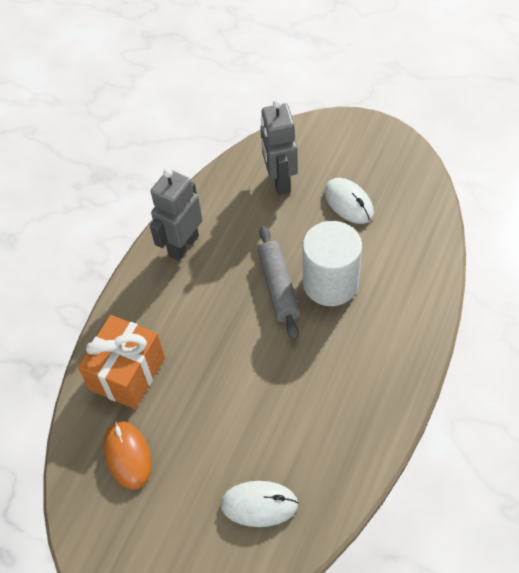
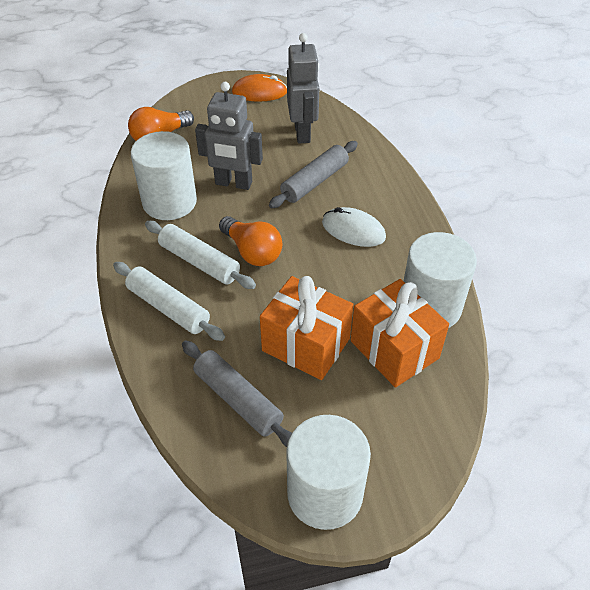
grey rolling pin: 1 -> 2
orange gift: 1 -> 2
orange light bulb: 0 -> 2
white cylinder: 1 -> 3
white mouse: 2 -> 1
white rolling pin: 0 -> 2

